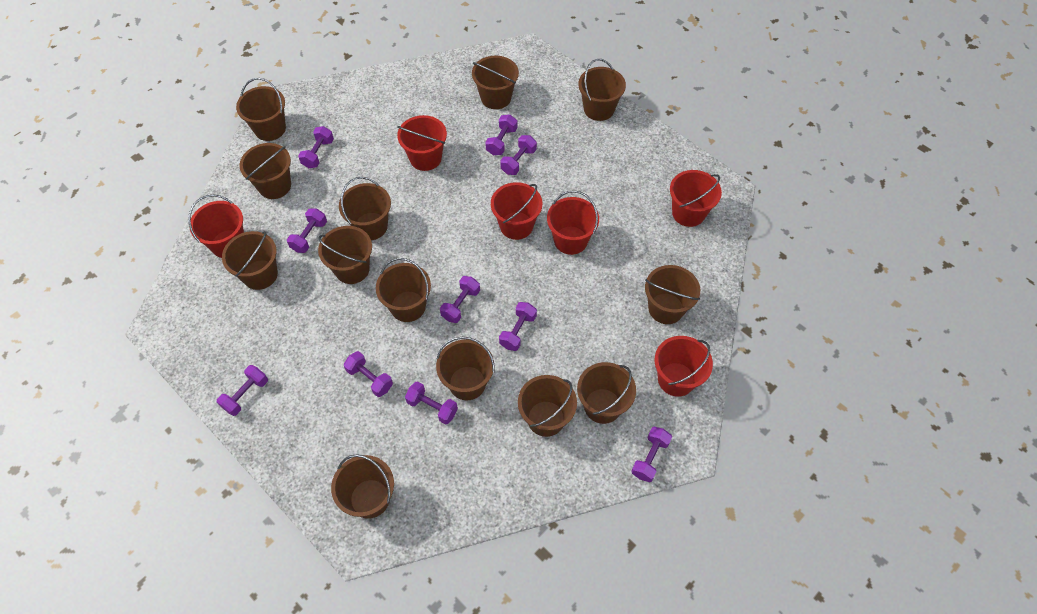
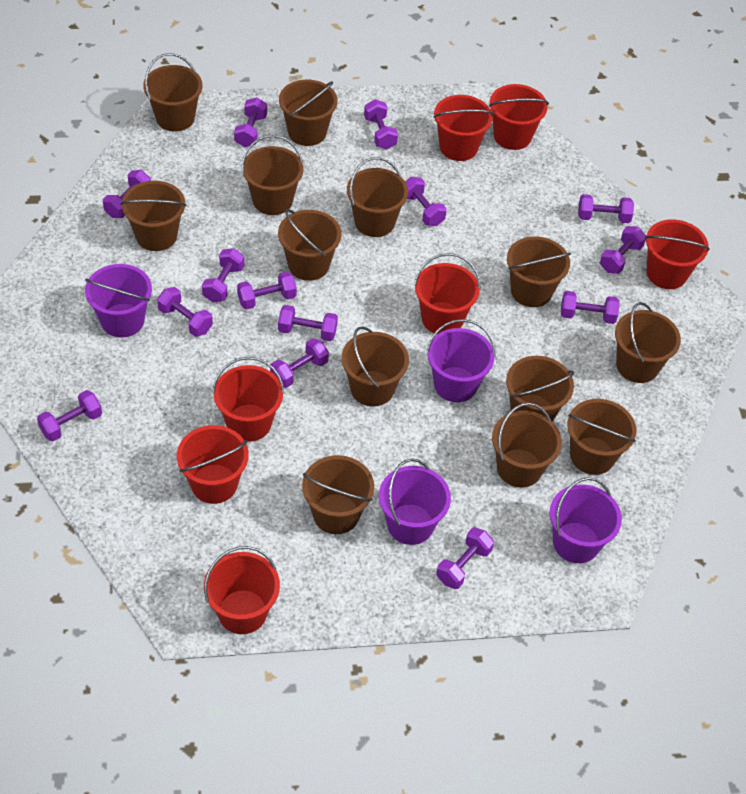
purple bucket: 0 -> 4
purple dumbbell: 10 -> 14
red bucket: 6 -> 7

